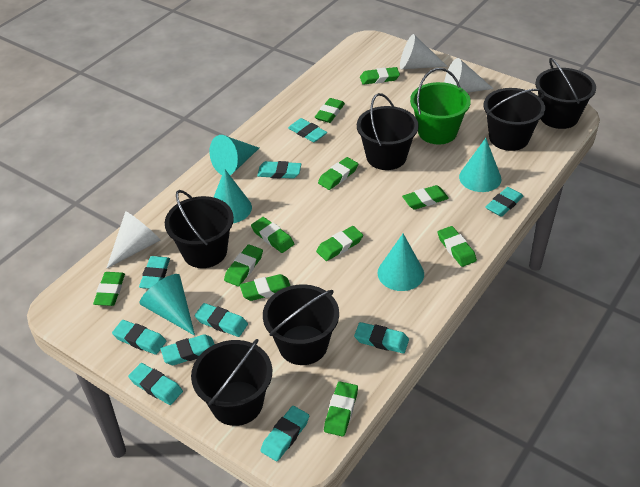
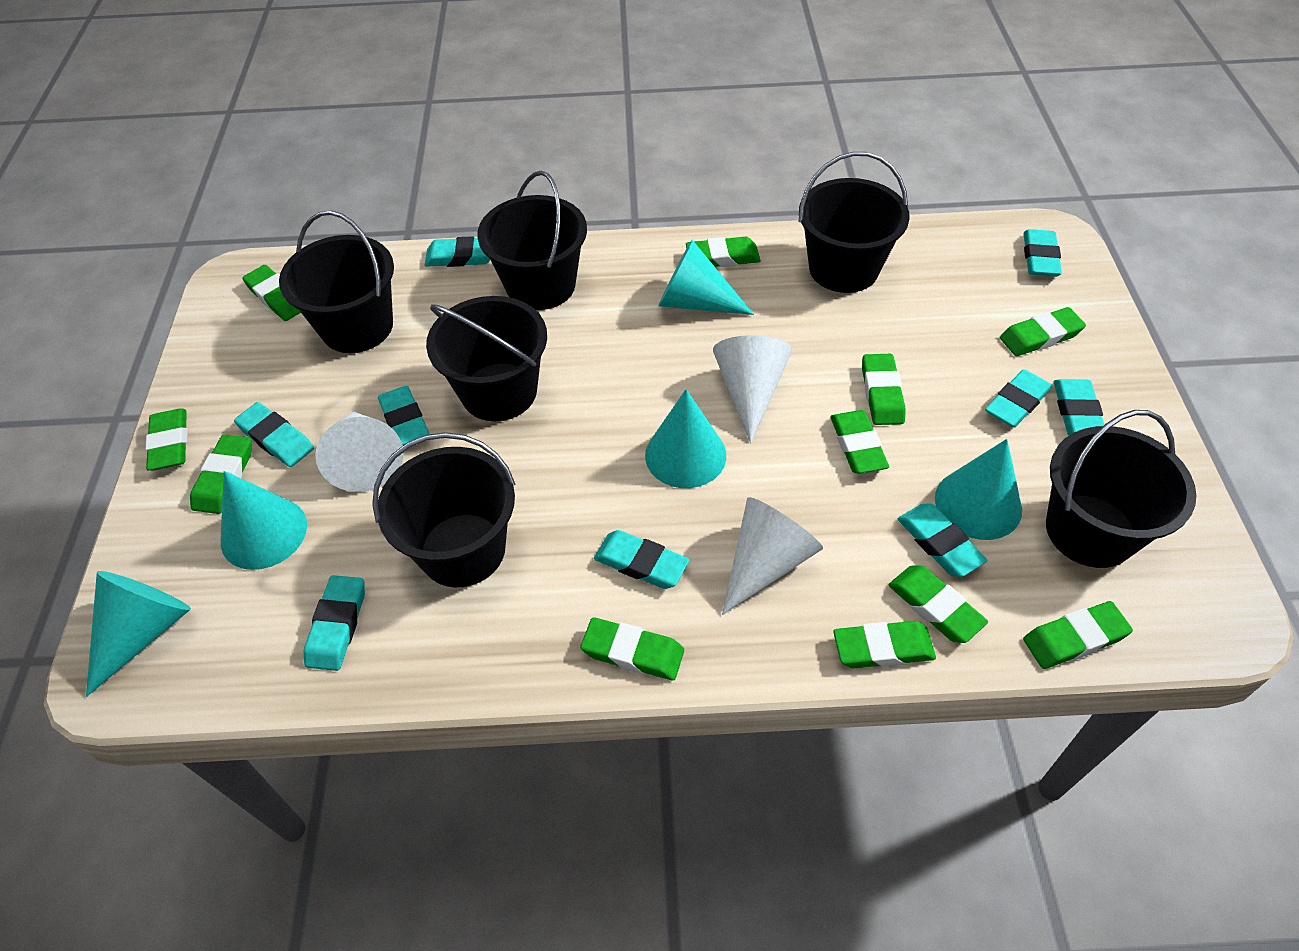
green bucket: 1 -> 0
turquoise eraser: 10 -> 9

